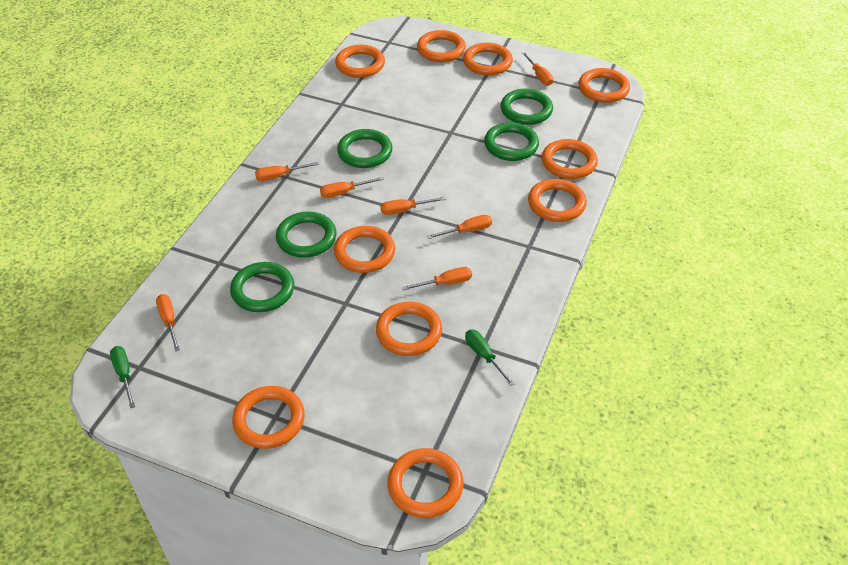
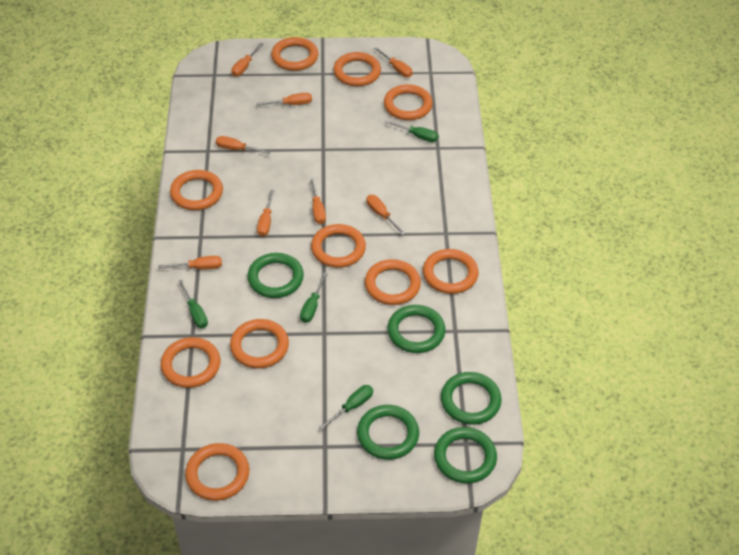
green screwdriver: 2 -> 4
orange screwdriver: 7 -> 8

